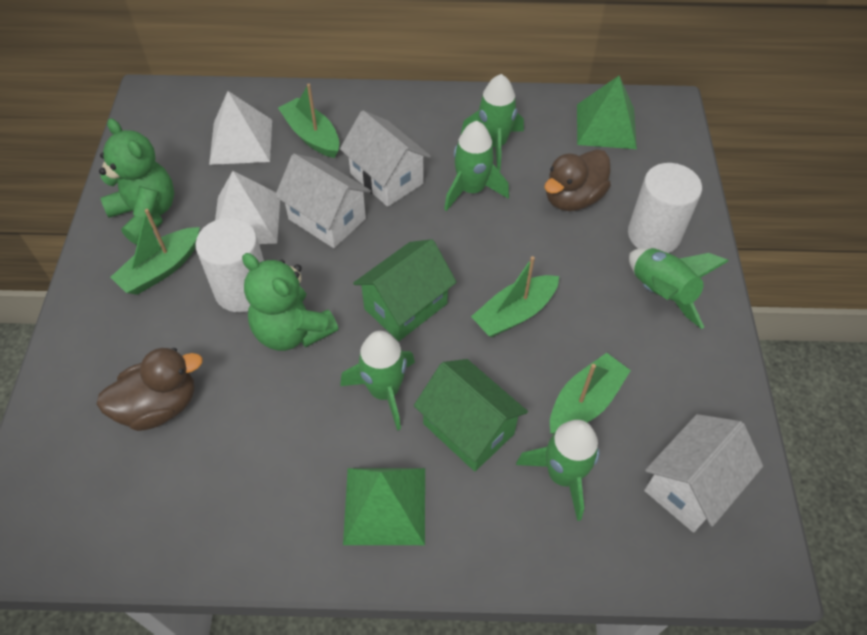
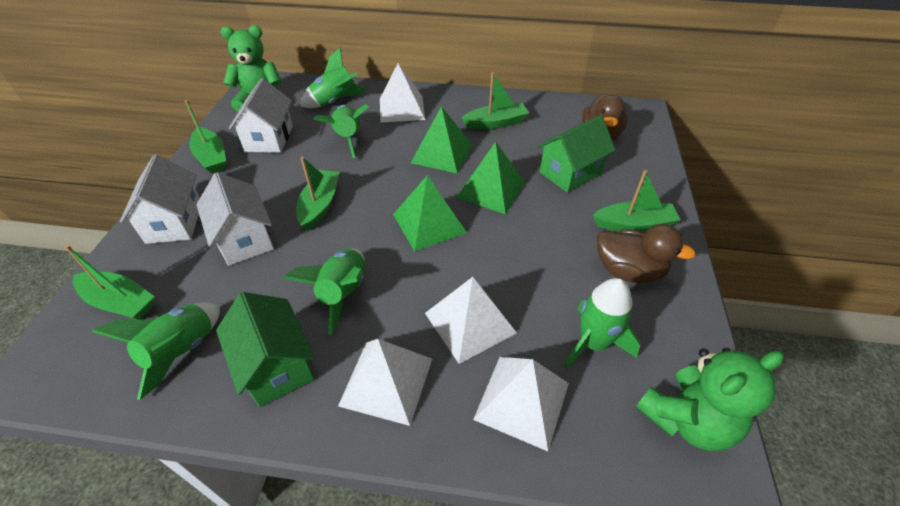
green boat: 4 -> 5
green pyramid: 2 -> 3
white cylinder: 2 -> 0
white pyramid: 2 -> 4

